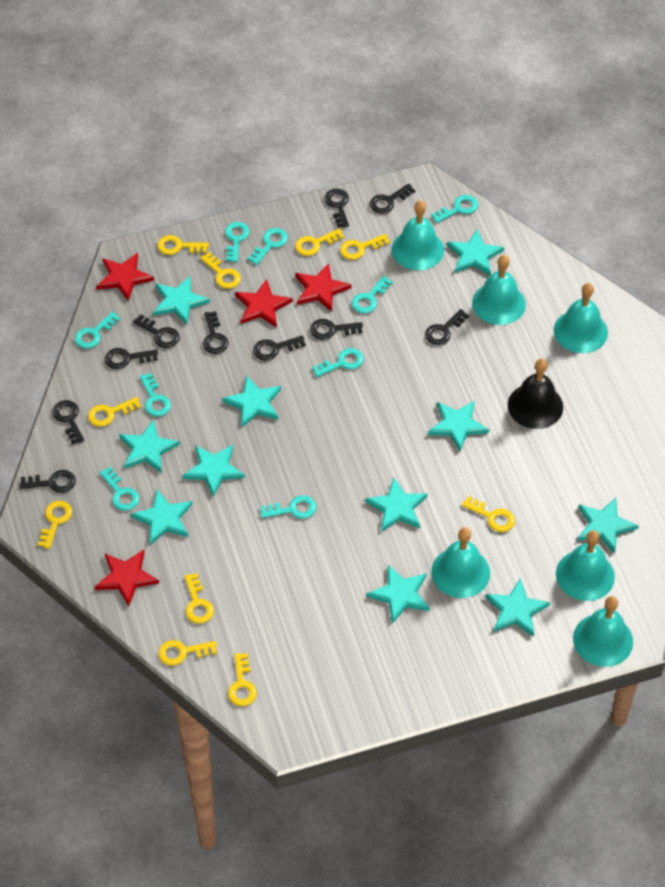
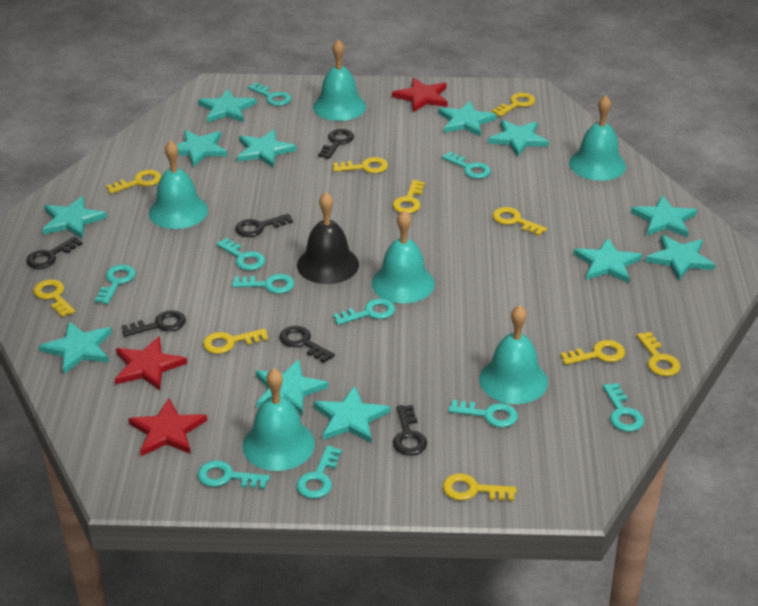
black key: 10 -> 6
red star: 4 -> 3
turquoise key: 9 -> 10
turquoise star: 11 -> 12

